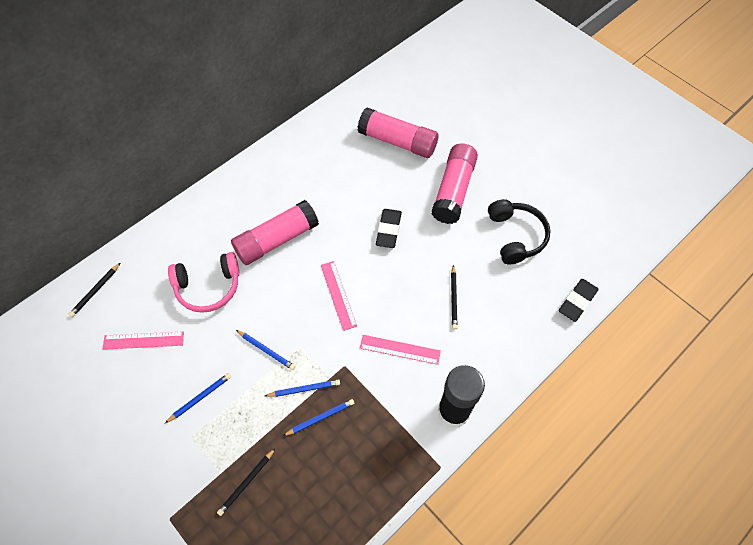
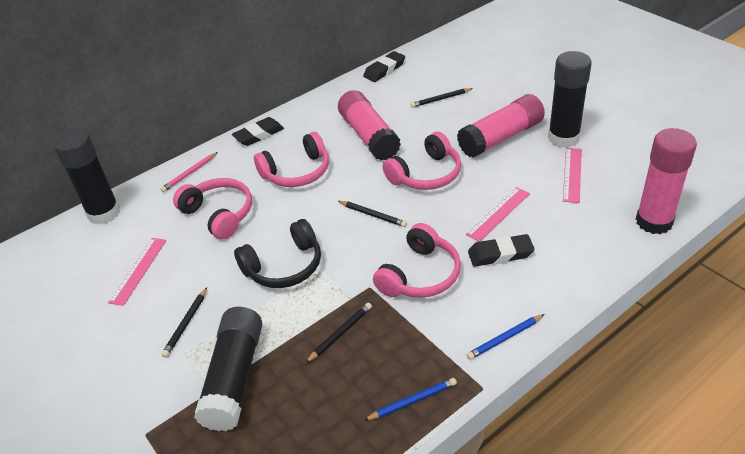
black eraser: 2 -> 3
black glue stick: 1 -> 3
black pencil: 3 -> 4
blue pencil: 4 -> 2
pink headphones: 1 -> 4
pink pencil: 0 -> 1

